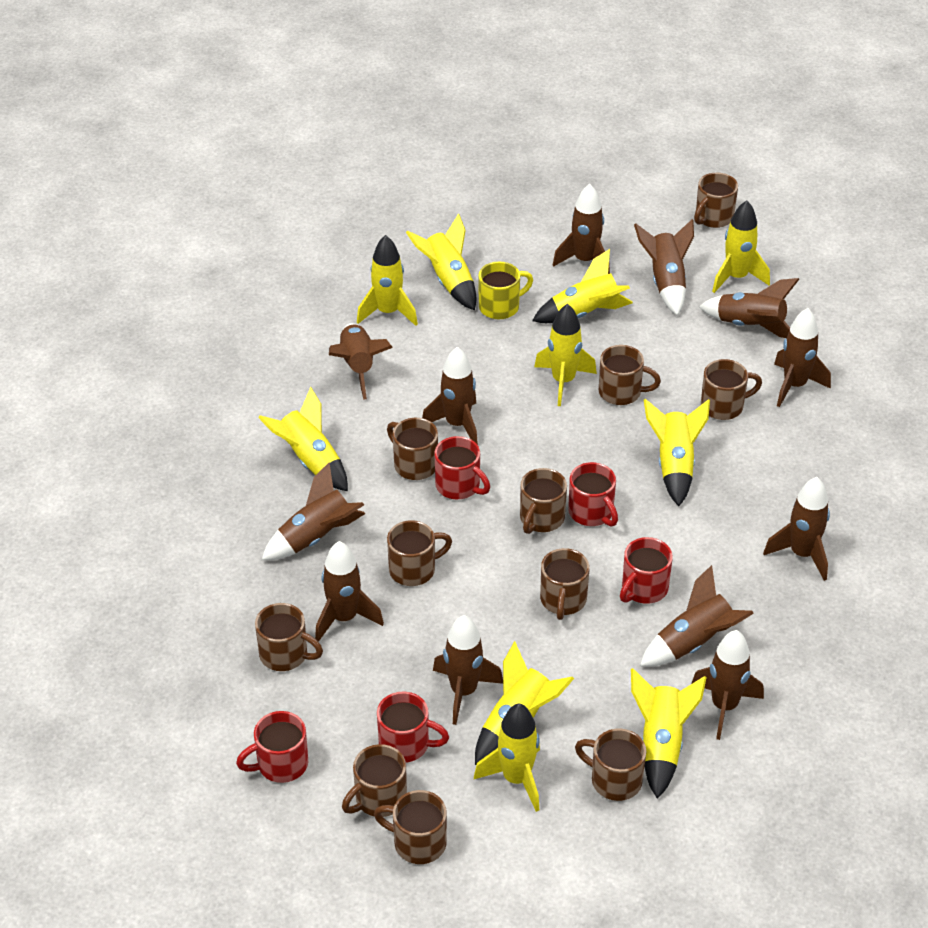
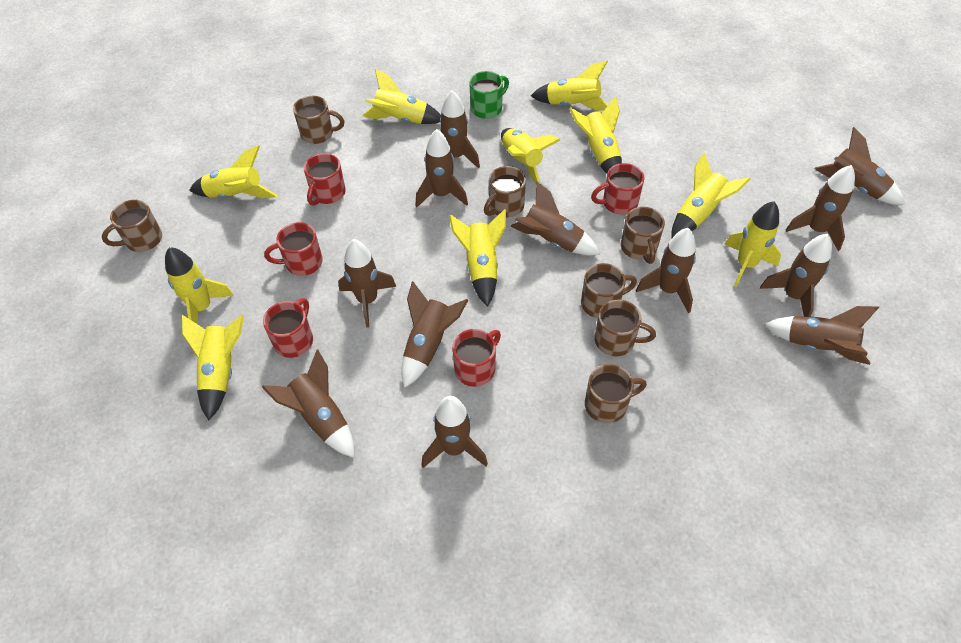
brown mug: 11 -> 7
green mug: 0 -> 1
yellow mug: 1 -> 0

